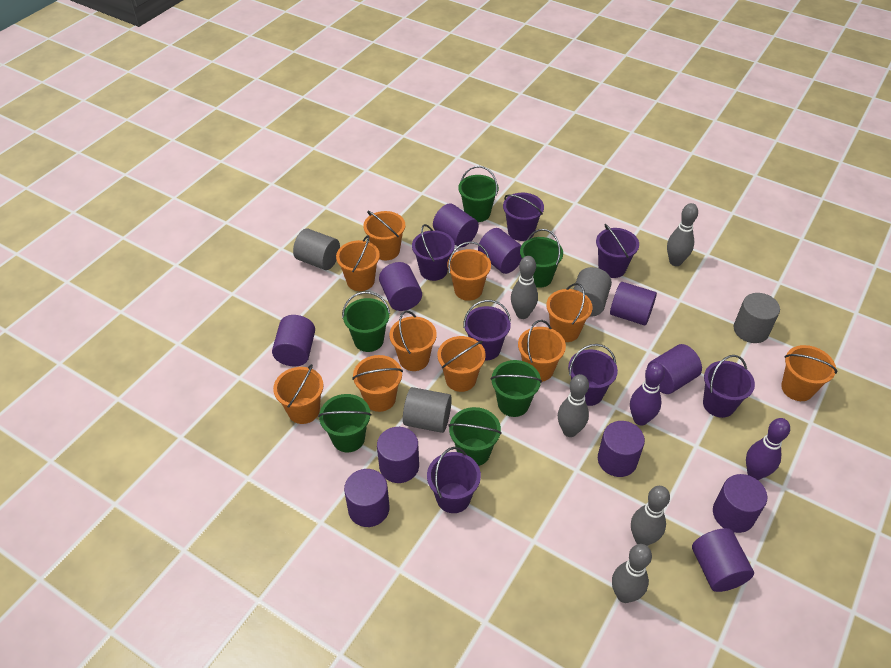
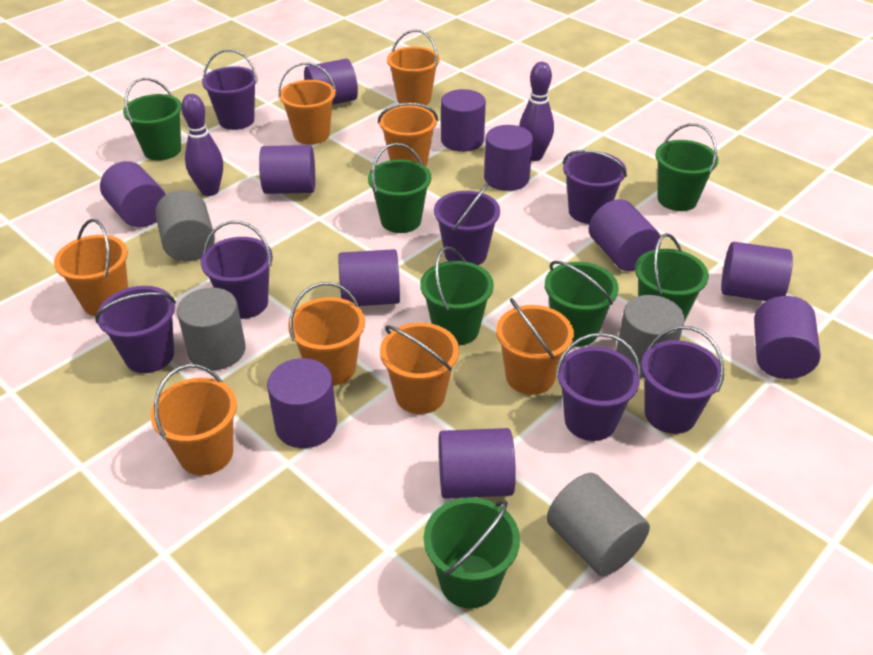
green bucket: 6 -> 7
grey bowling pin: 5 -> 0
orange bucket: 10 -> 8

